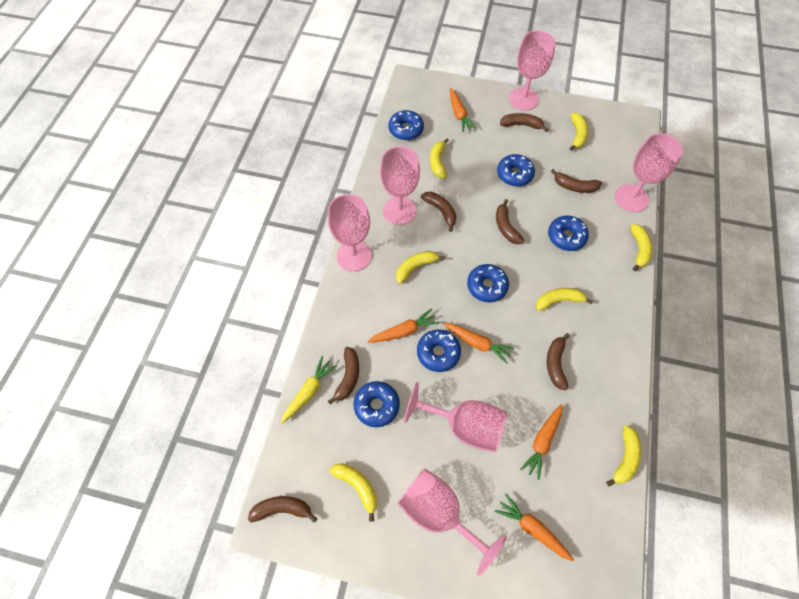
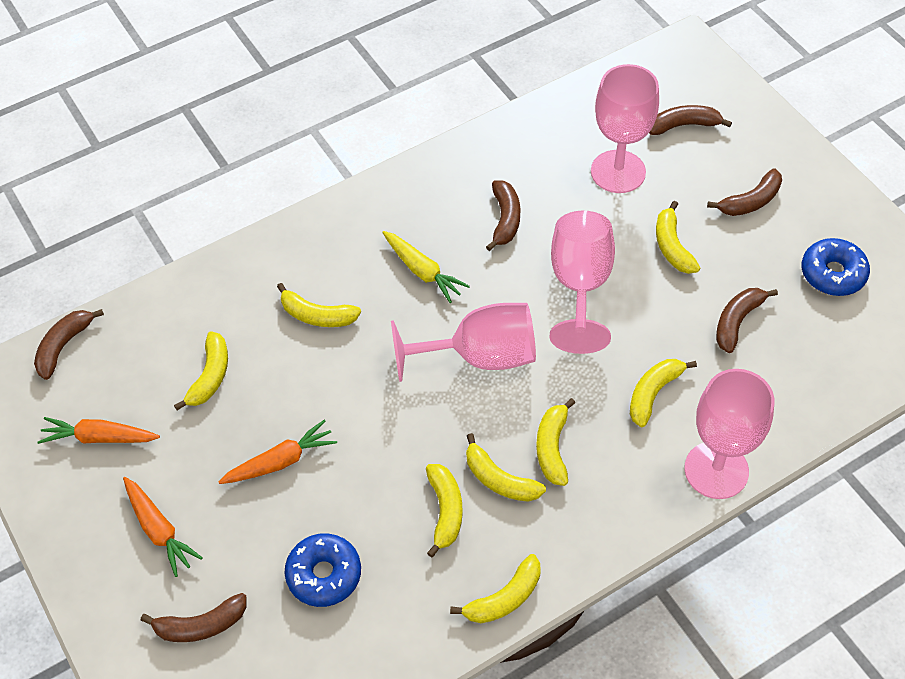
blue donut: 6 -> 2
brown banana: 7 -> 6
orange carrot: 5 -> 3
pink goblet: 6 -> 4
yellow banana: 7 -> 8

